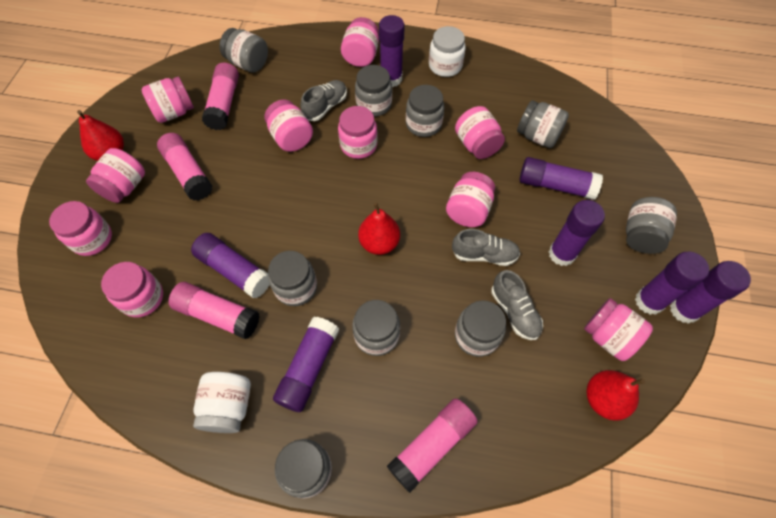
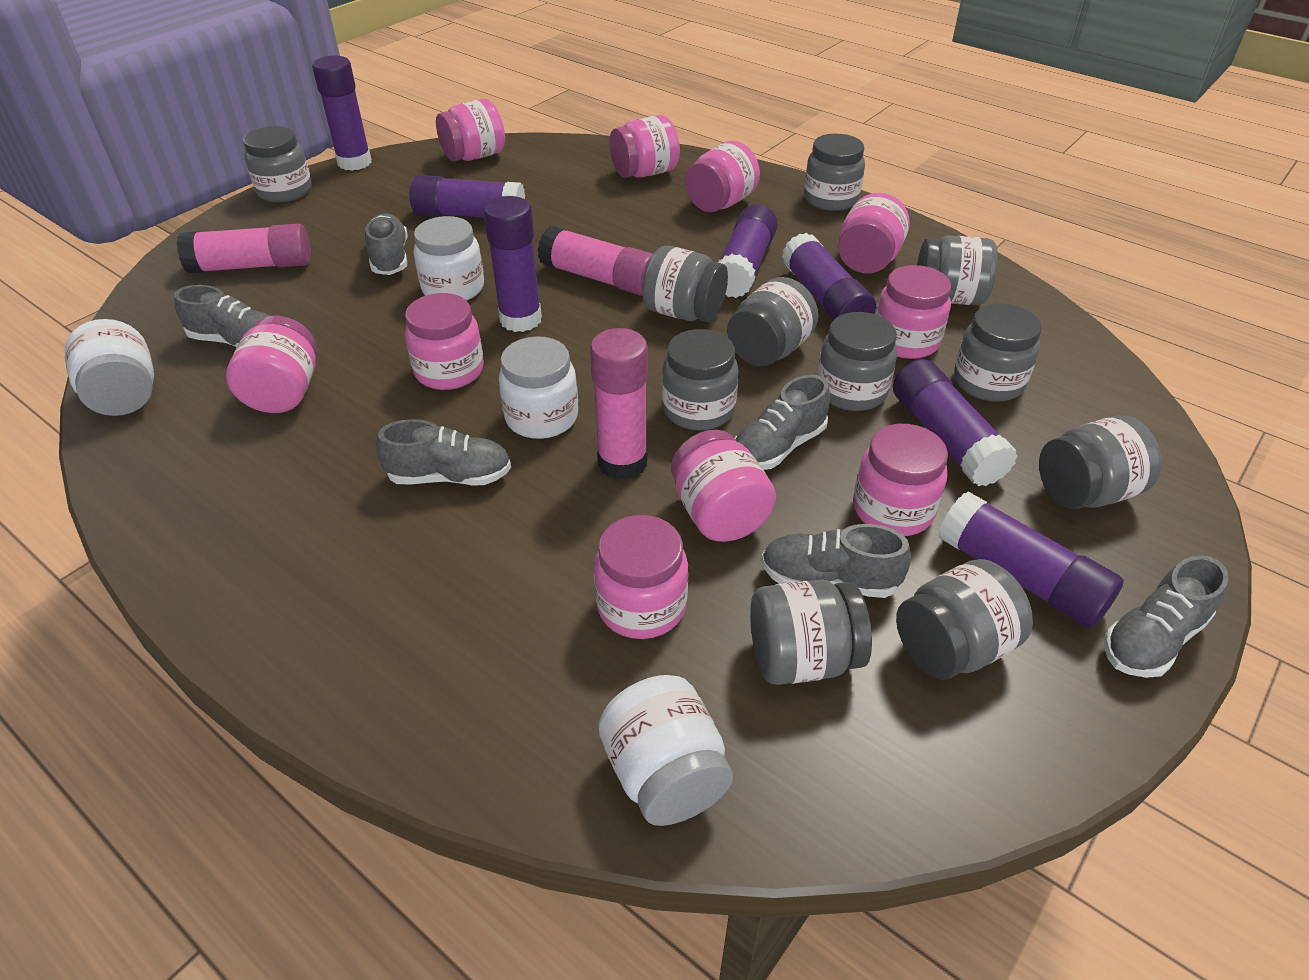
grey jar: 9 -> 11
grey shoe: 3 -> 6
pink glue stick: 4 -> 3
red pear: 3 -> 0
white jar: 2 -> 4

